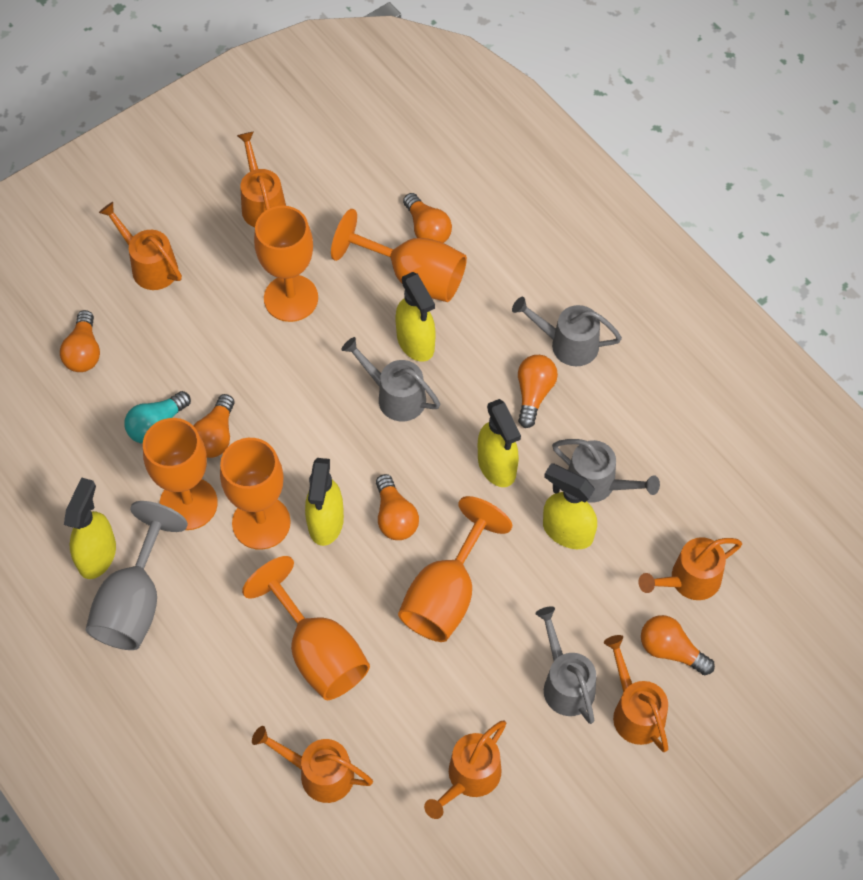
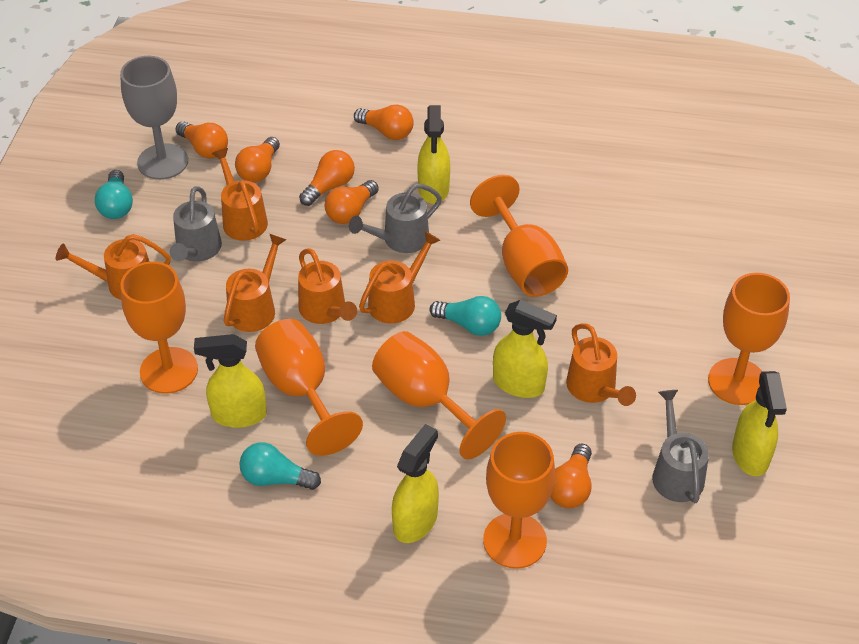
grey watering can: 4 -> 3
turquoise light bulb: 1 -> 3

